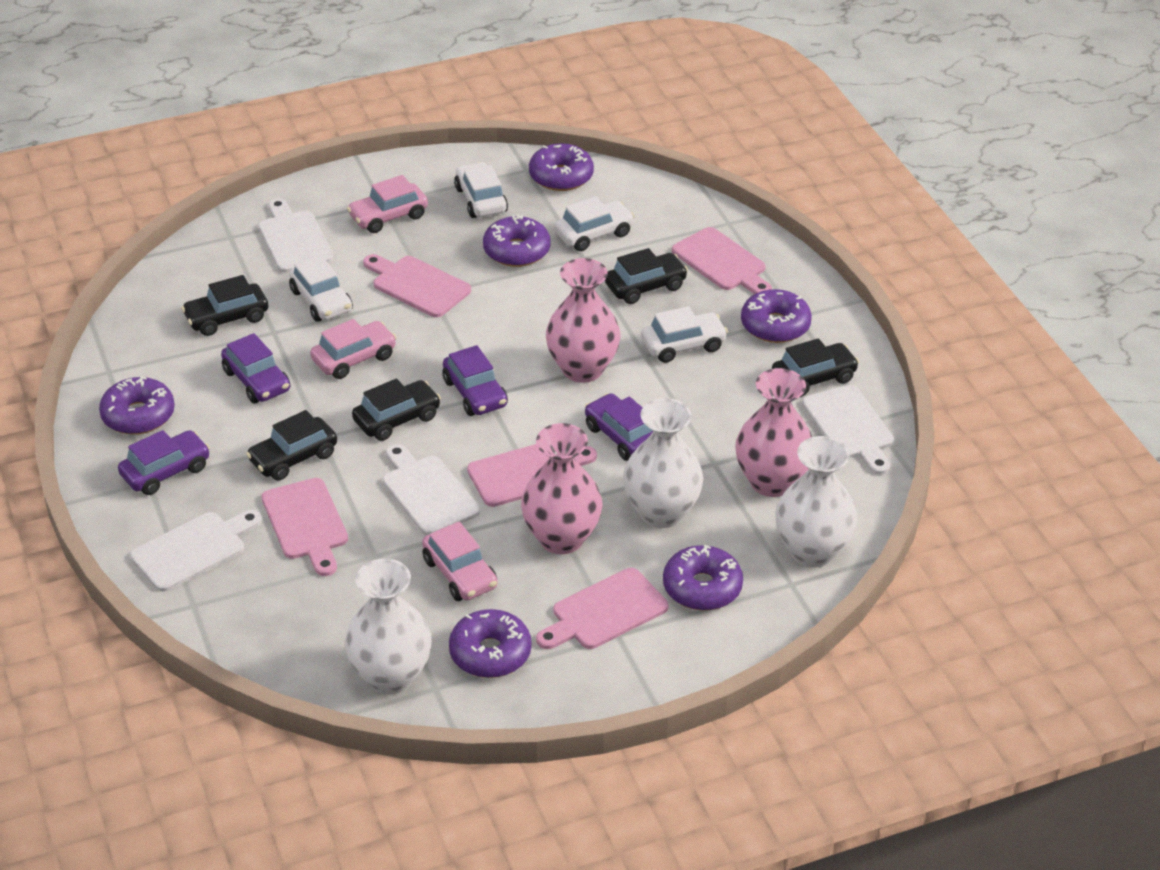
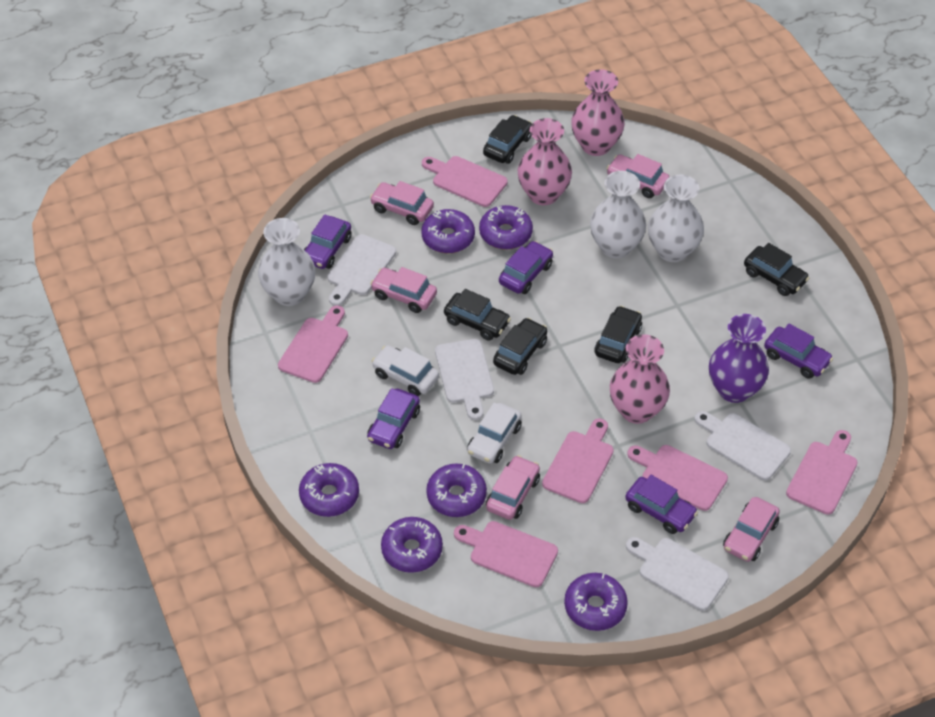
pink car: 3 -> 5
pink cutting board: 5 -> 6
purple car: 4 -> 5
purple vase: 0 -> 1
white car: 4 -> 2

